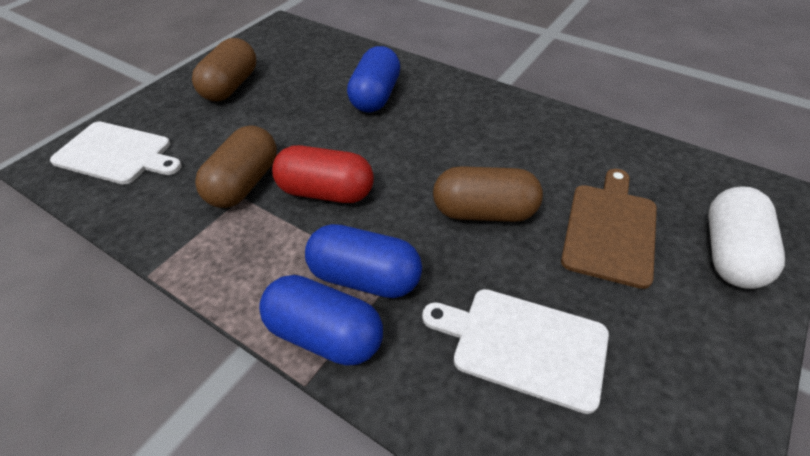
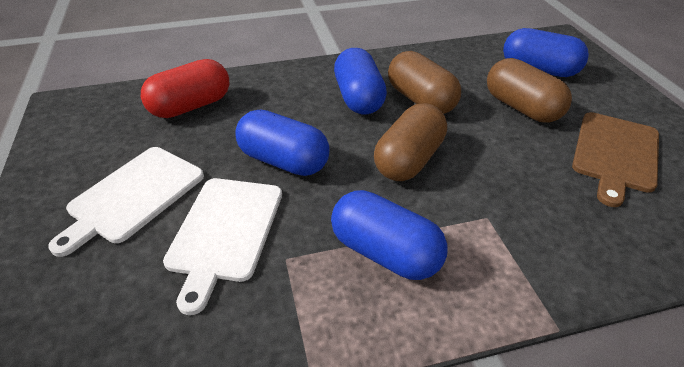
blue capsule: 3 -> 4
white capsule: 1 -> 0

